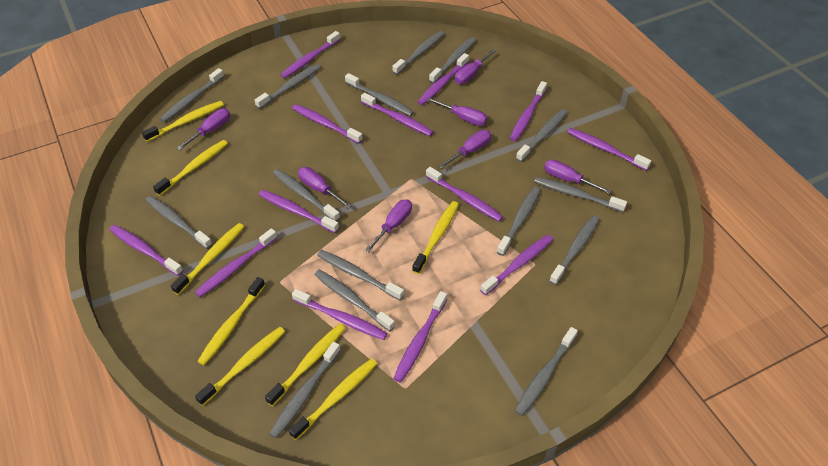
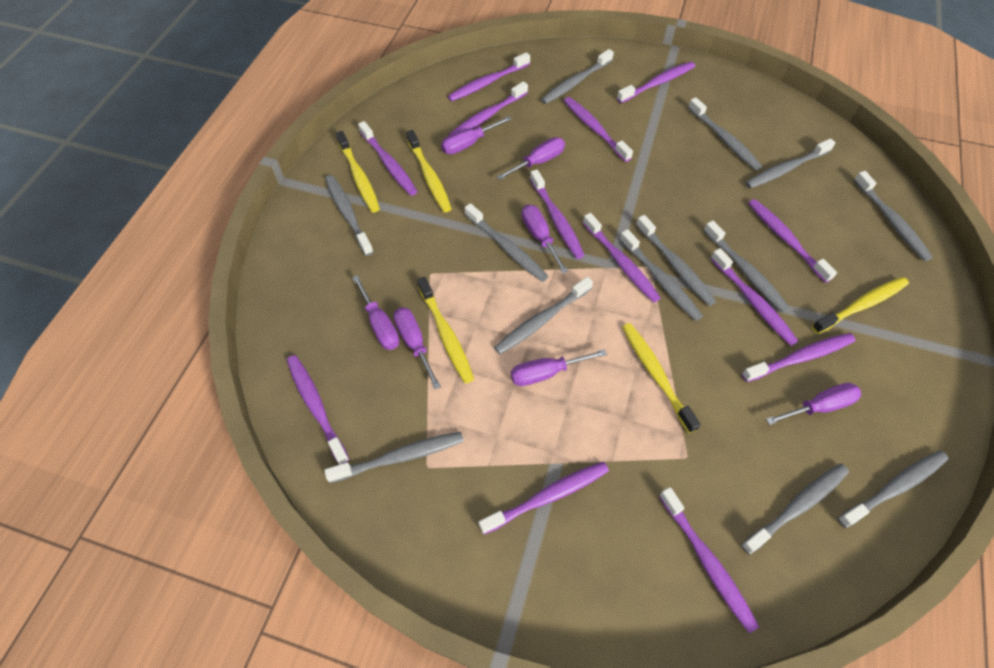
grey toothbrush: 15 -> 13
yellow toothbrush: 8 -> 5

